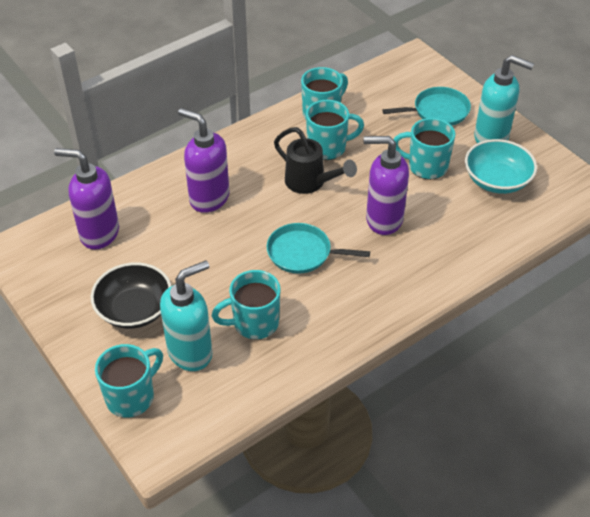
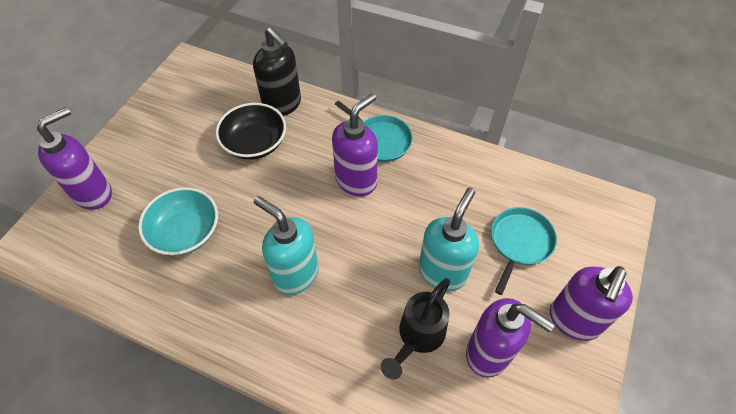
black soap dispenser: 0 -> 1
purple soap dispenser: 3 -> 4
turquoise mug: 5 -> 0

